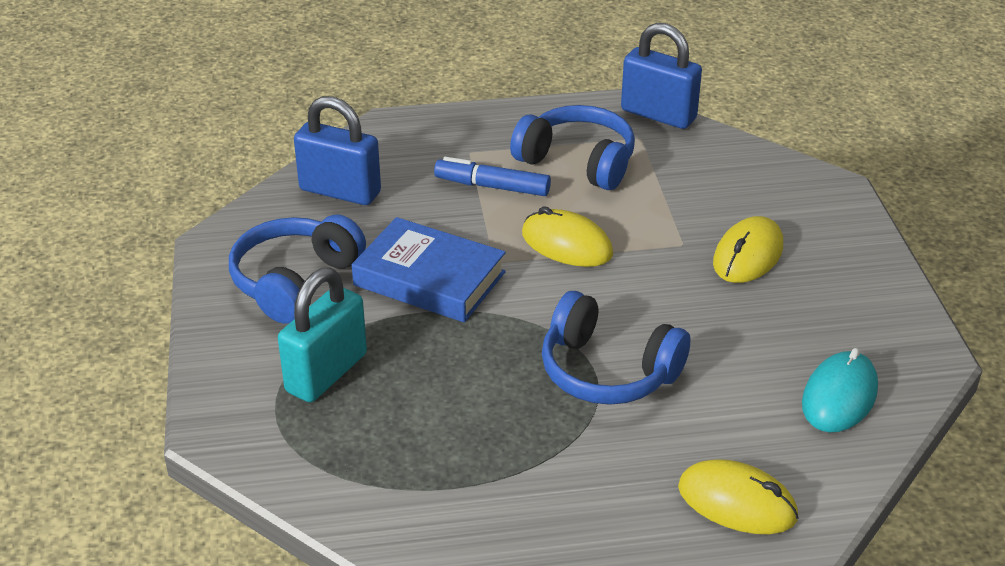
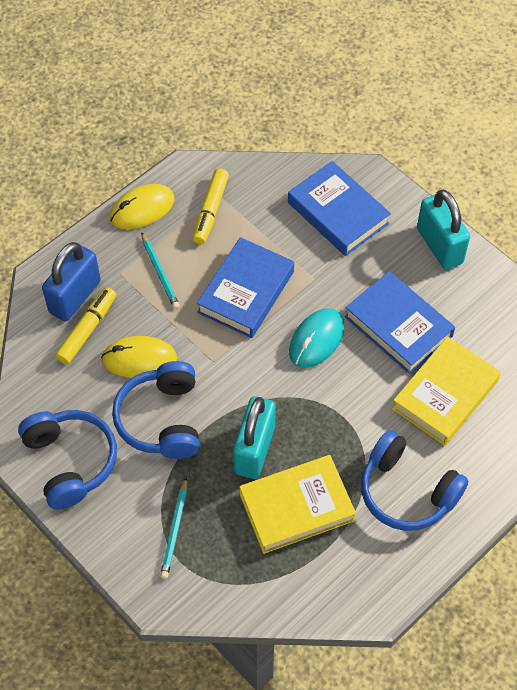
blue book: 1 -> 3
blue marker: 1 -> 0
blue padlock: 2 -> 1
turquoise padlock: 1 -> 2
turquoise pencil: 0 -> 2
yellow book: 0 -> 2
yellow marker: 0 -> 2
yellow mouse: 3 -> 2

